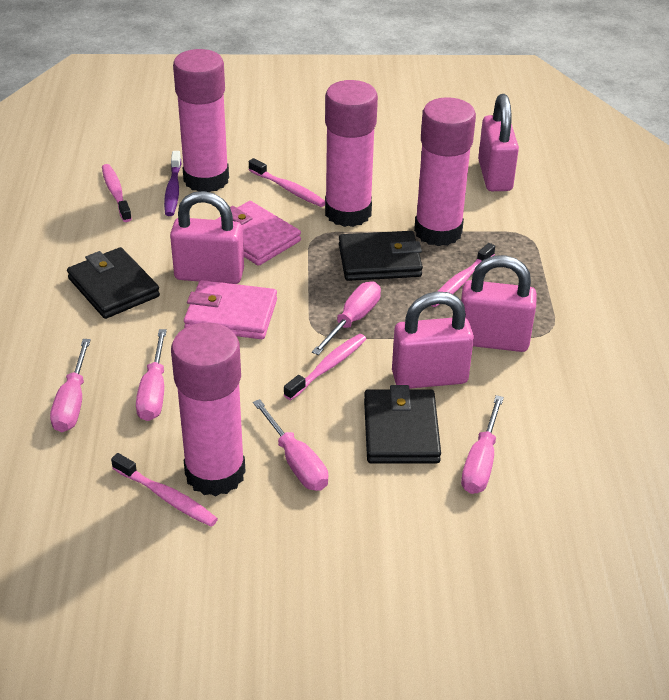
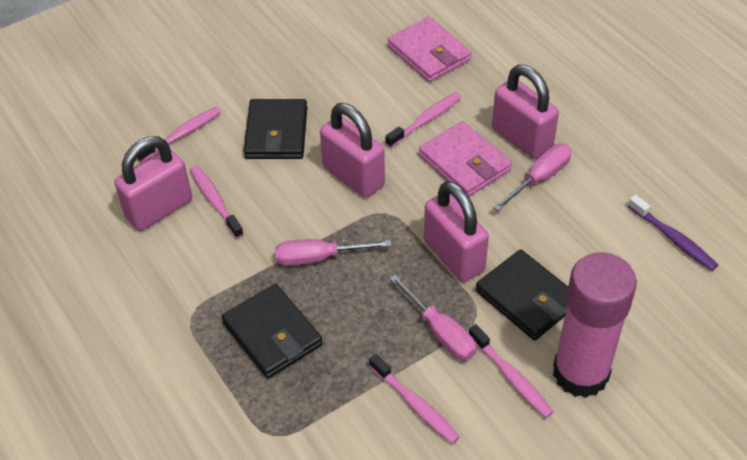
pink glue stick: 4 -> 1
pink screwdriver: 5 -> 3

